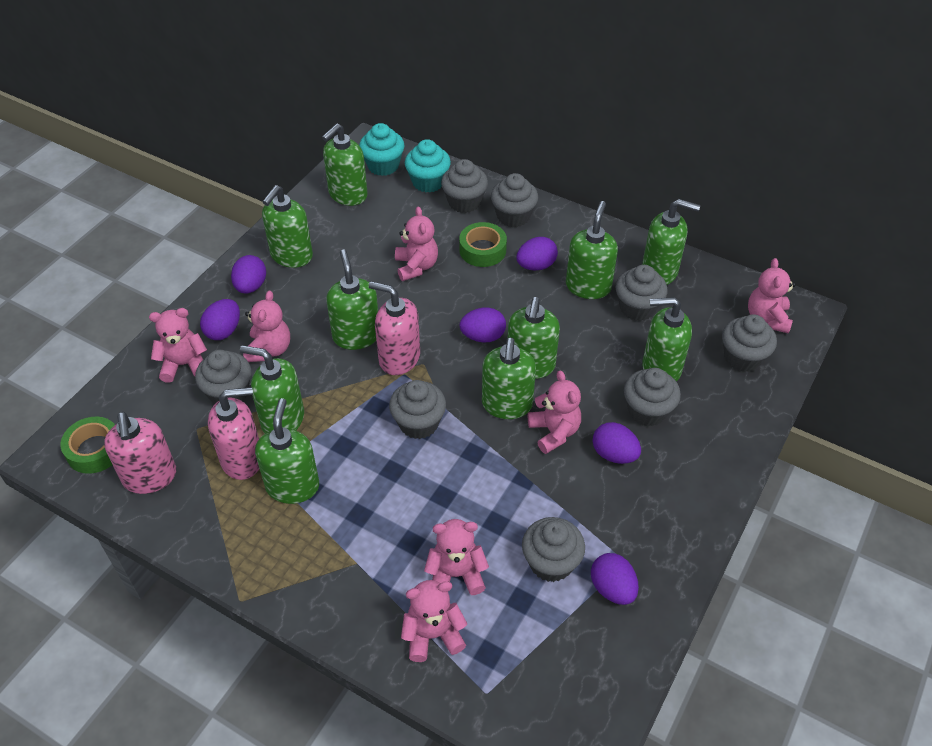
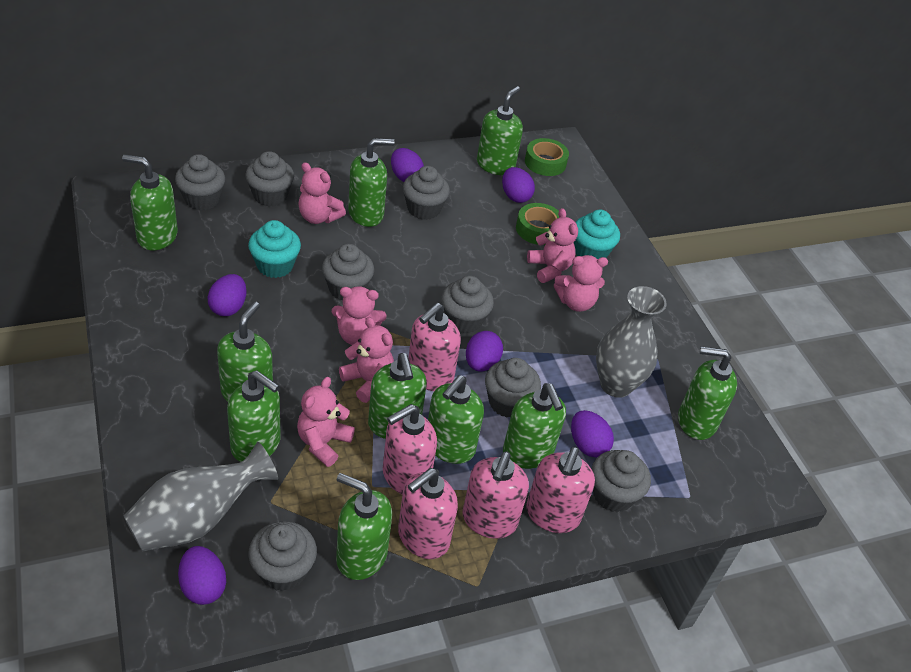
grey vase: 0 -> 2
pink soap dispenser: 3 -> 5
pink teddy bear: 7 -> 6

